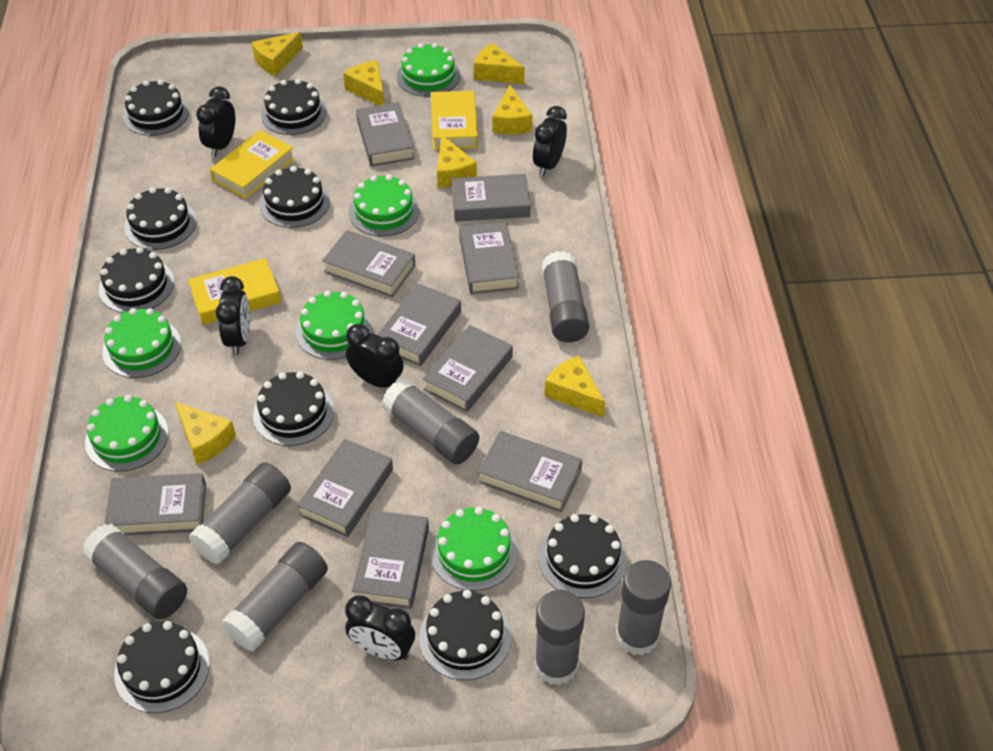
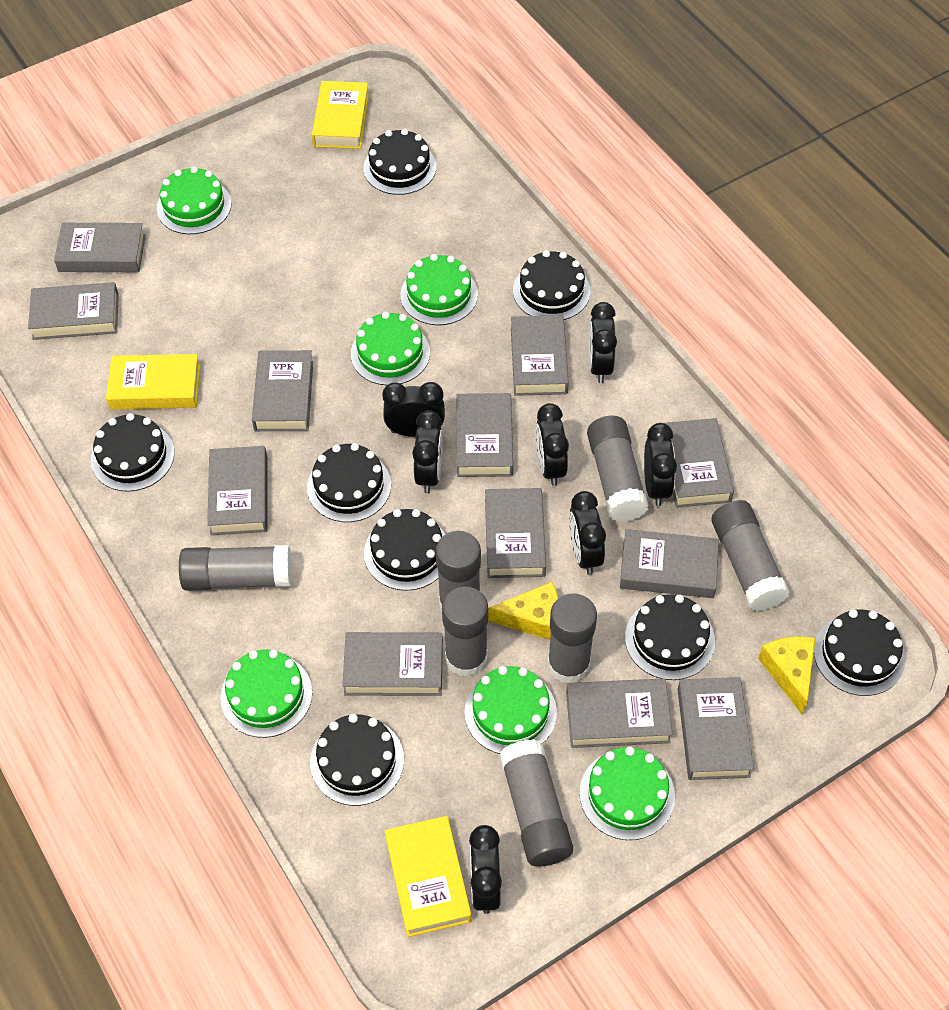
black cake: 9 -> 8
black clock: 5 -> 7
grey book: 10 -> 12
yellow cheese: 7 -> 2

